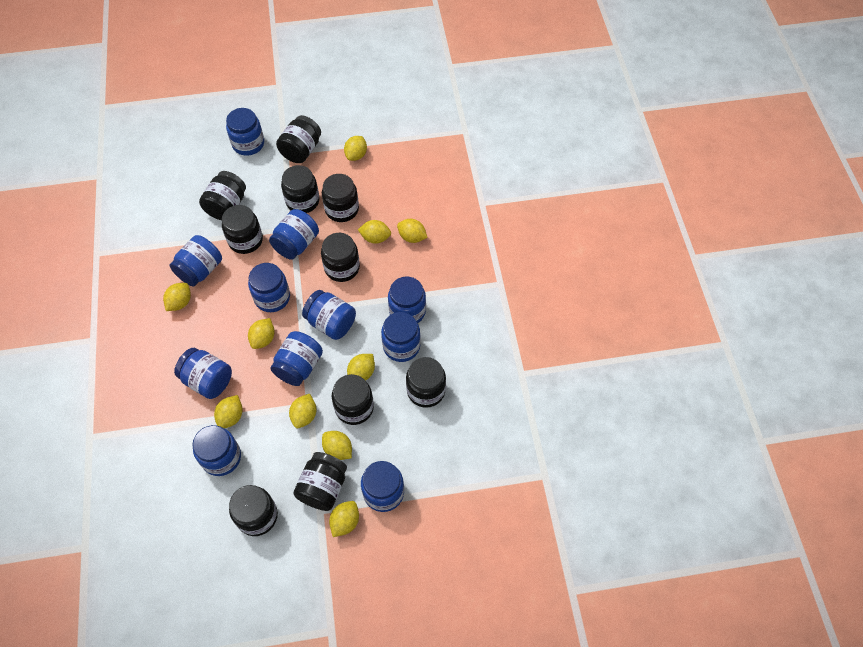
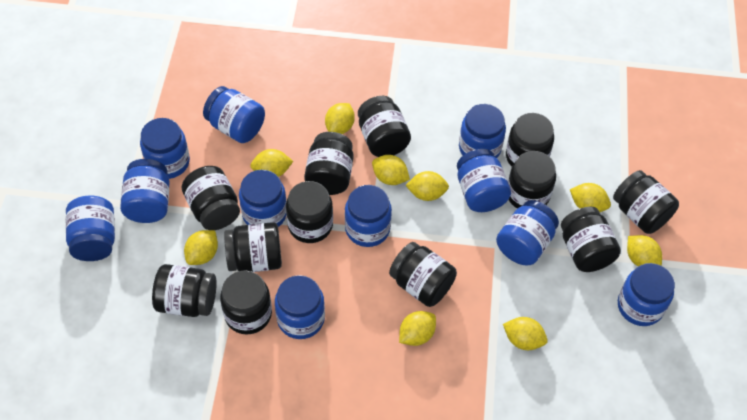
black jar: 10 -> 12
yellow lemon: 10 -> 9

